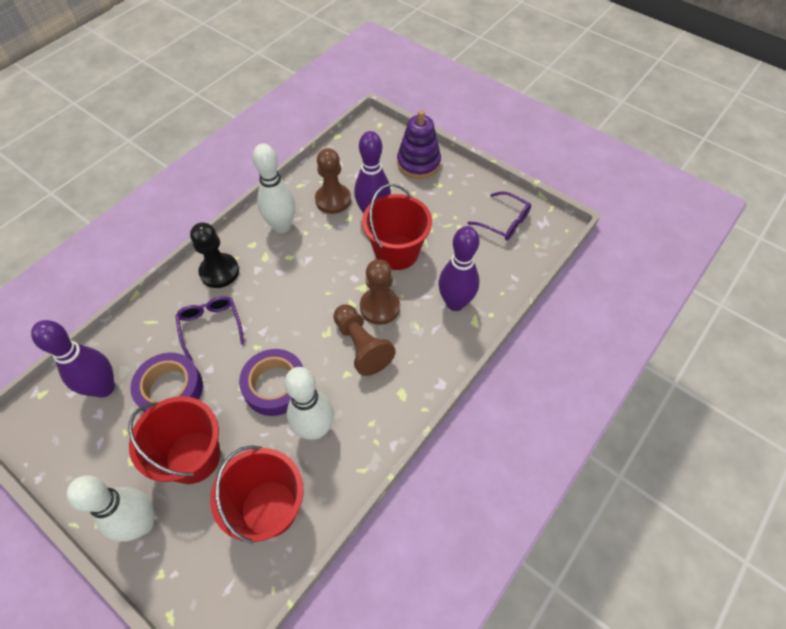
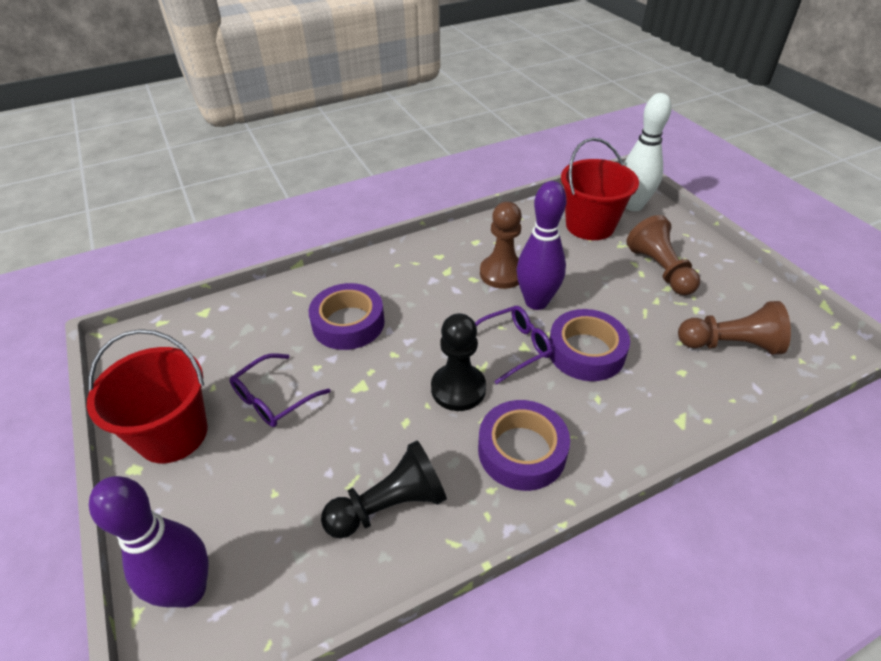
black pawn: 1 -> 2
purple bowling pin: 3 -> 2
purple stacking toy: 1 -> 0
purple tape: 2 -> 3
red bucket: 3 -> 2
white bowling pin: 3 -> 1

